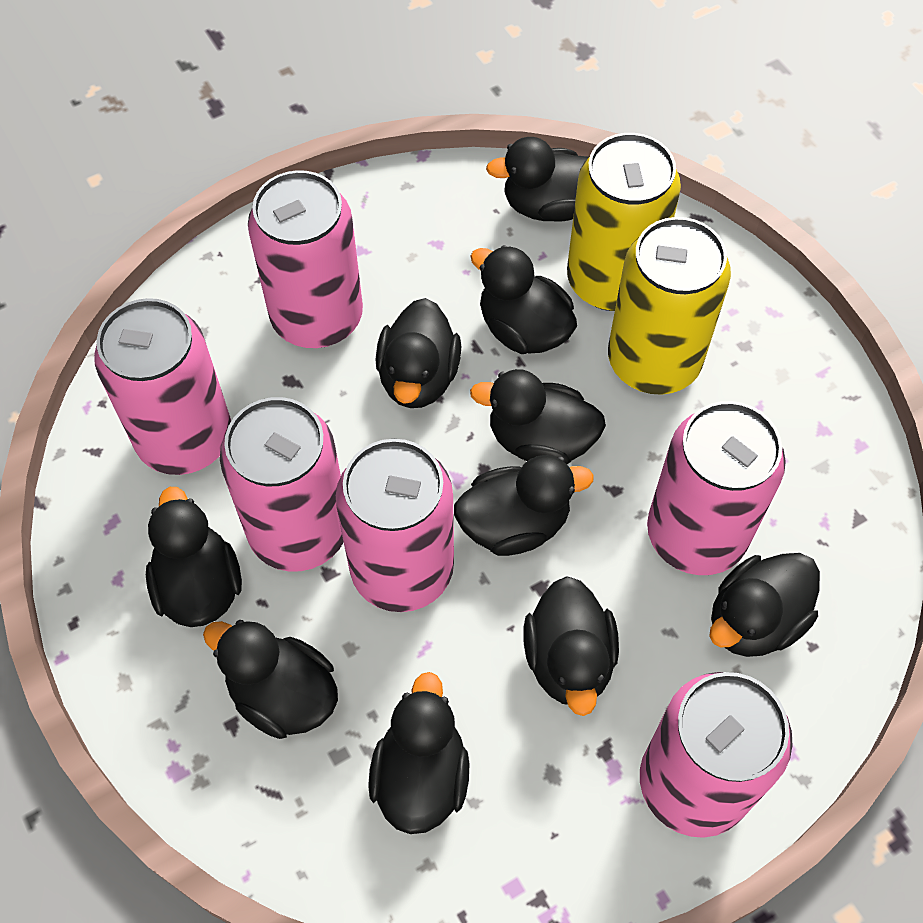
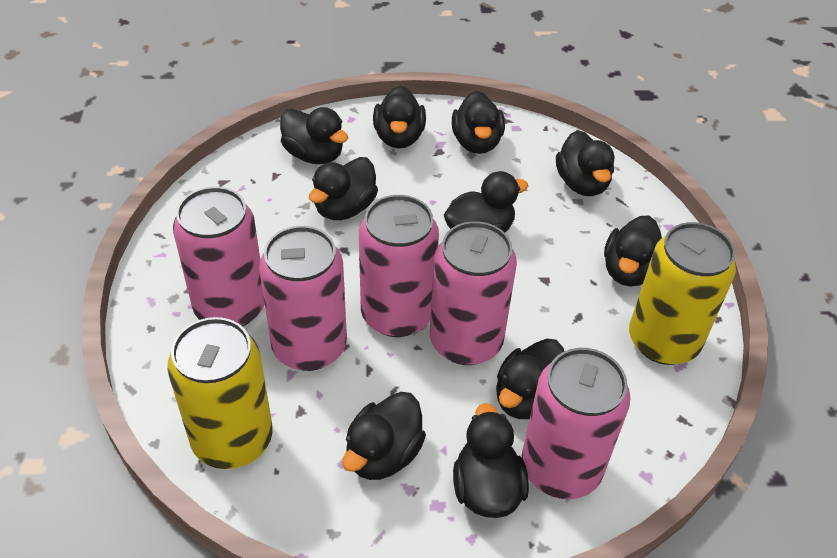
pink can: 6 -> 5

